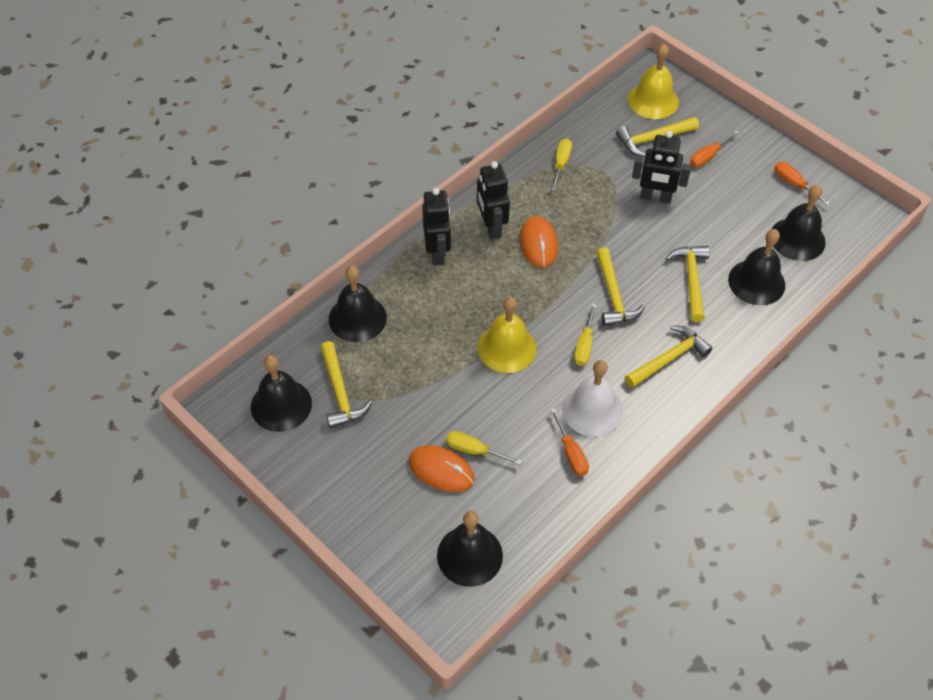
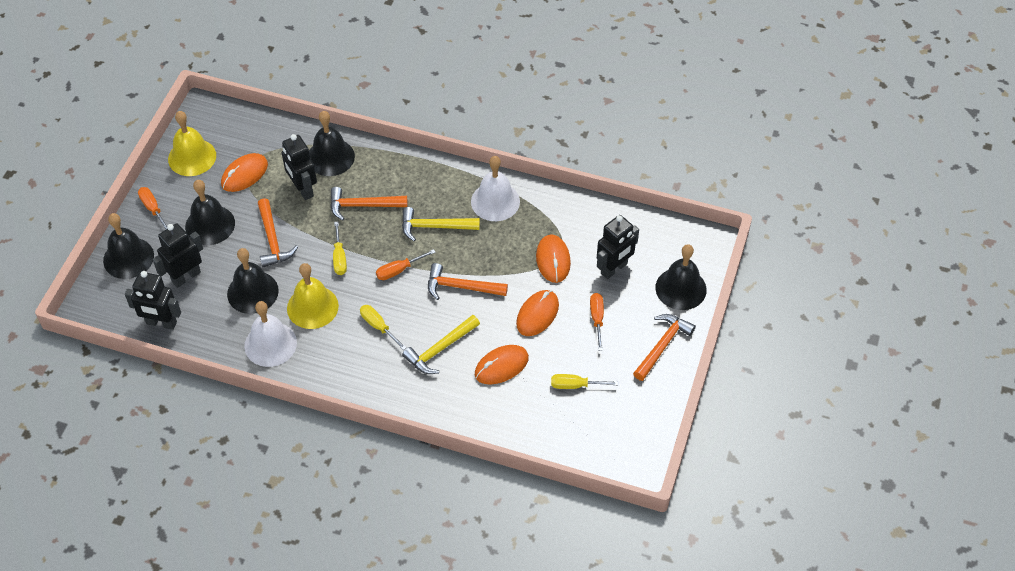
black robot: 3 -> 4
orange hammer: 0 -> 4
orange mouse: 2 -> 4
white bell: 1 -> 2
yellow hammer: 5 -> 2

